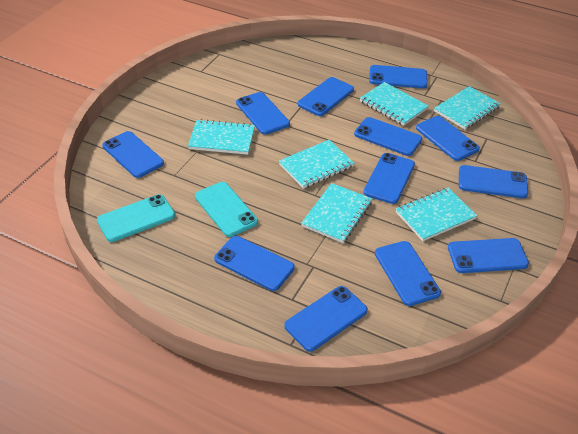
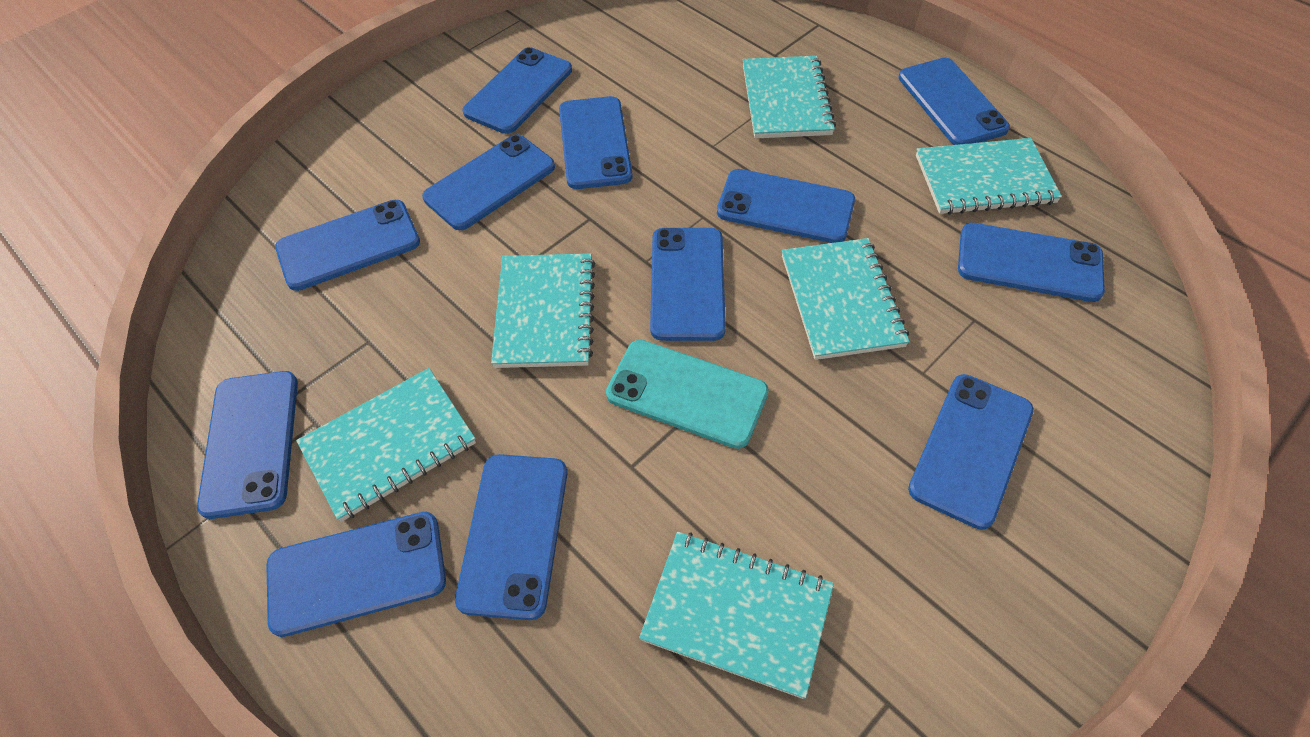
turquoise phone: 2 -> 1

